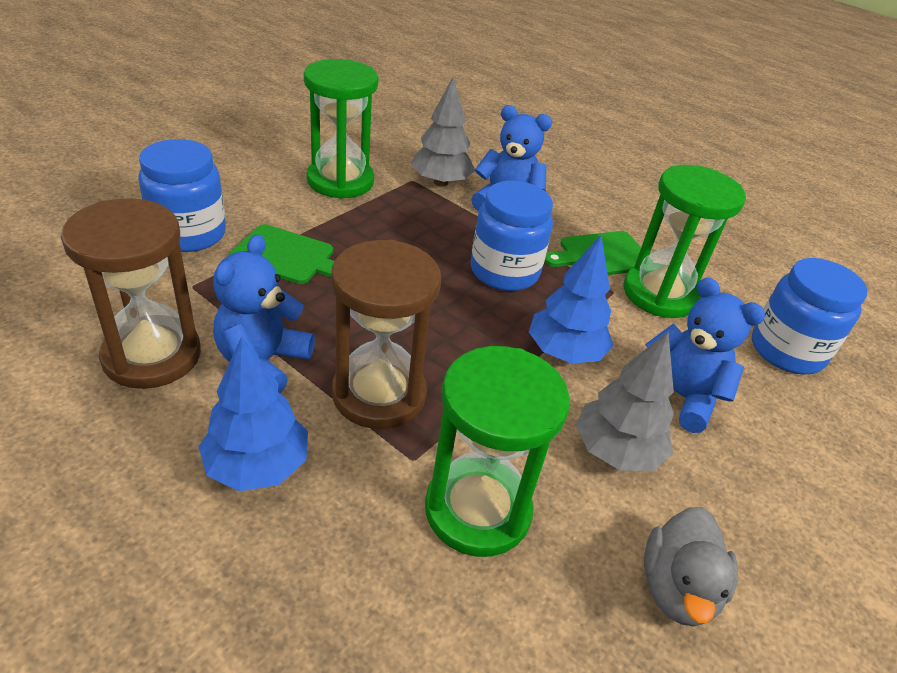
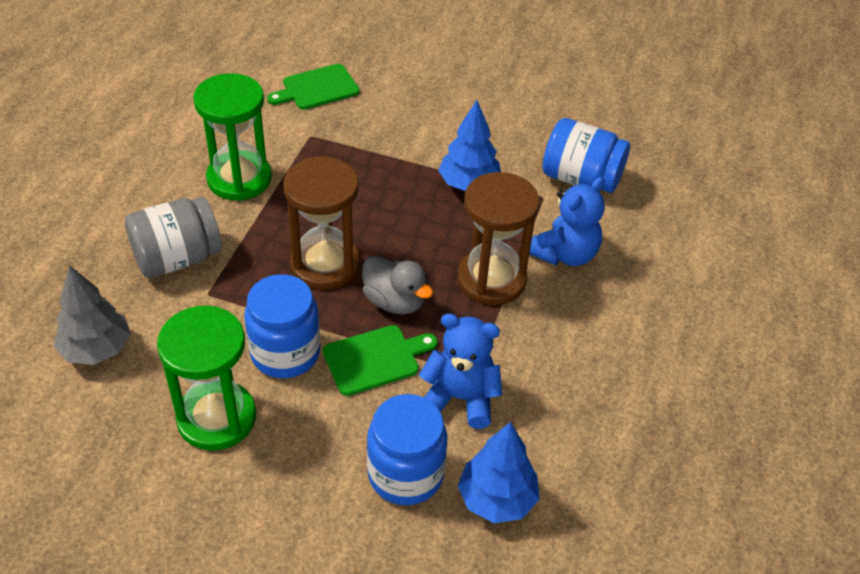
blue teddy bear: 3 -> 2
green hourglass: 3 -> 2
grey jar: 0 -> 1
grey tree: 2 -> 1

